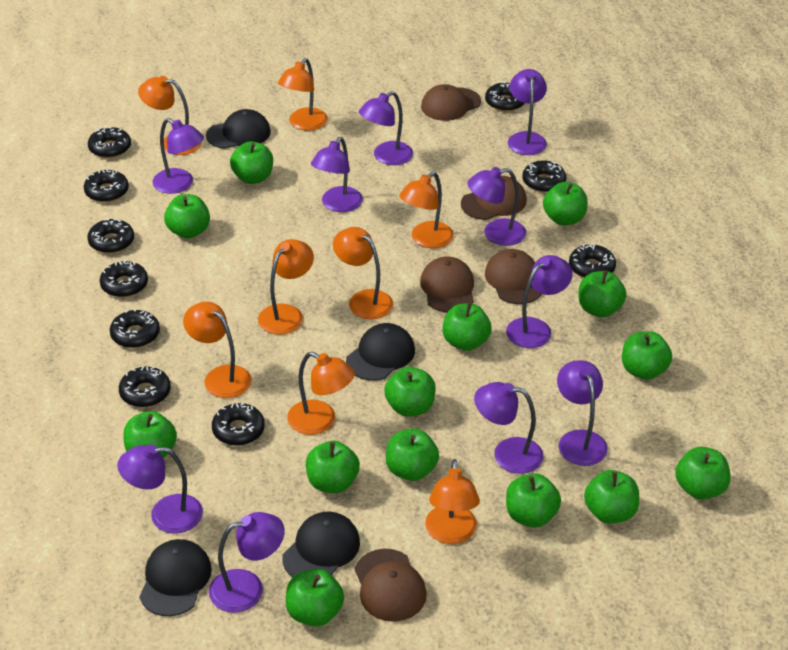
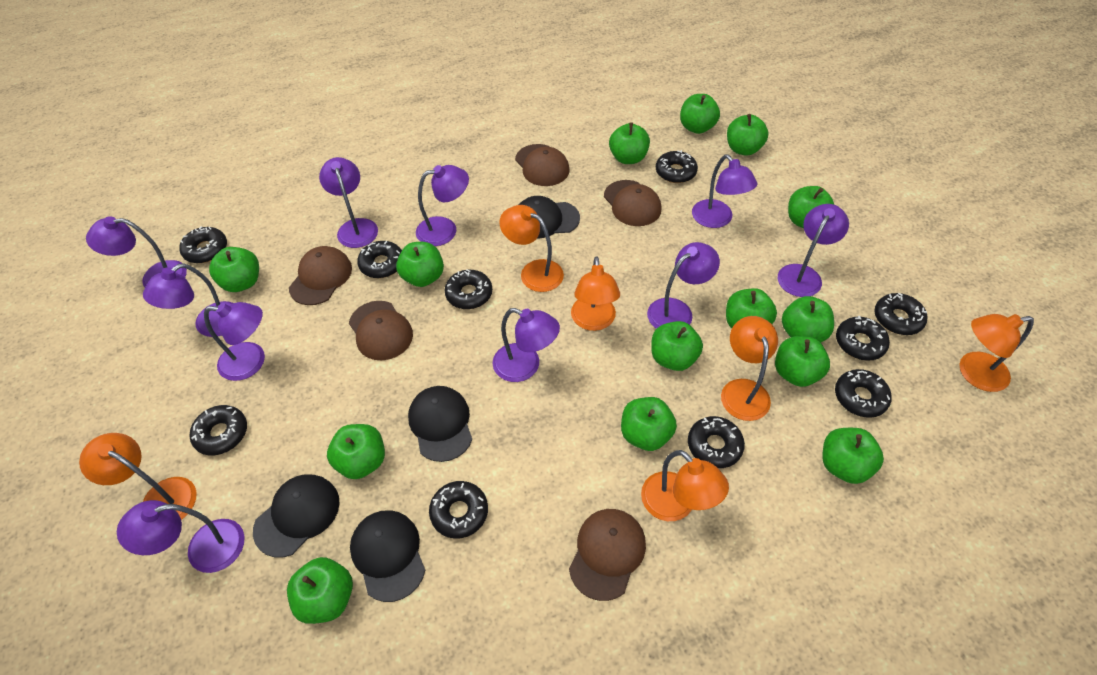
orange lamp: 8 -> 6

